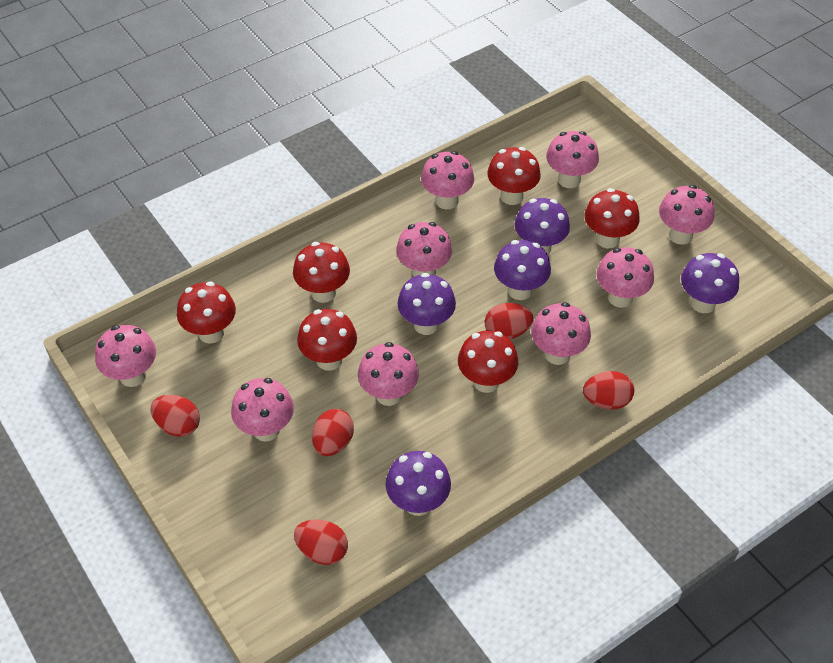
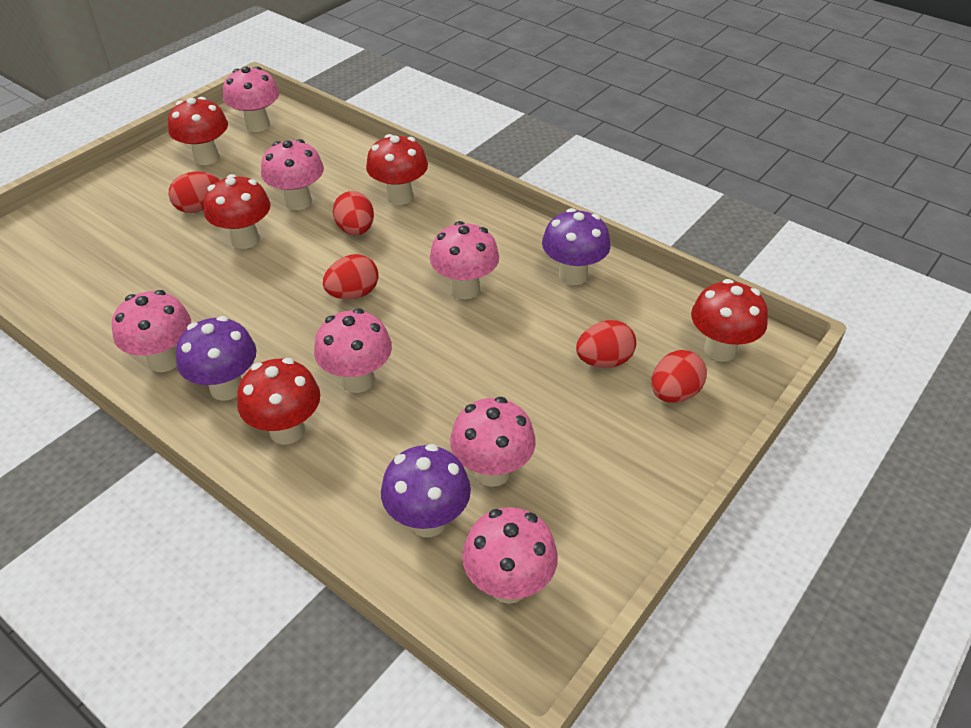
pink mushroom: 9 -> 7
purple mushroom: 5 -> 3
red mushroom: 6 -> 5

